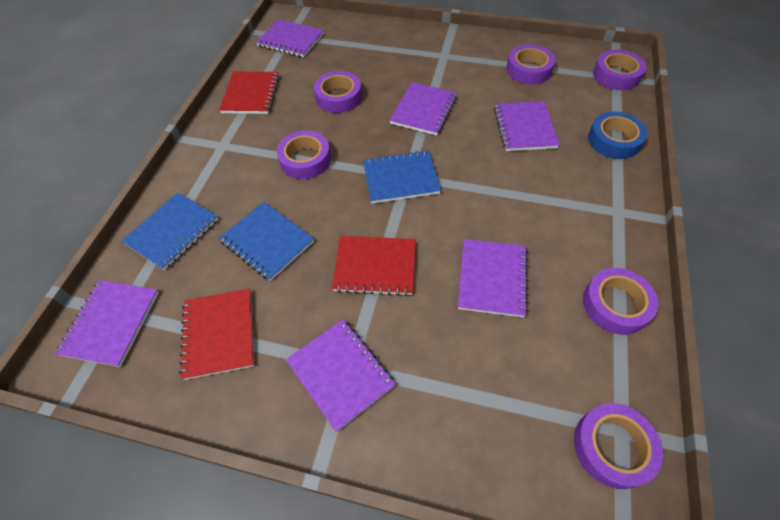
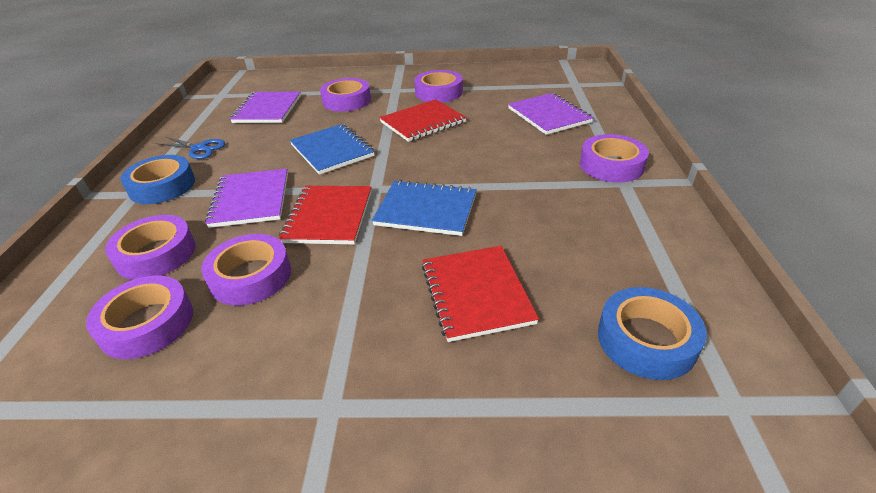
blue notebook: 3 -> 2
blue scissors: 0 -> 1
blue tape: 1 -> 2
purple notebook: 6 -> 3

